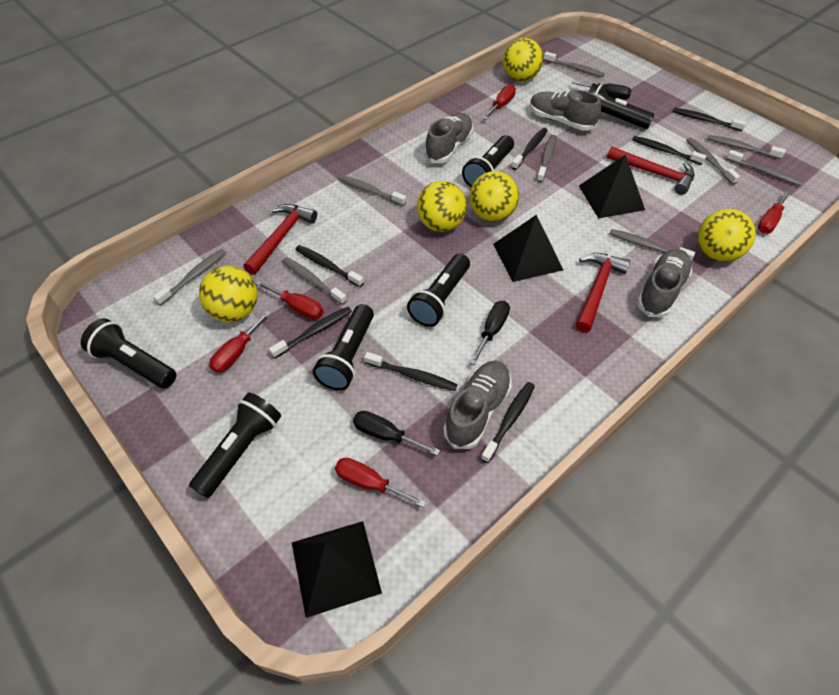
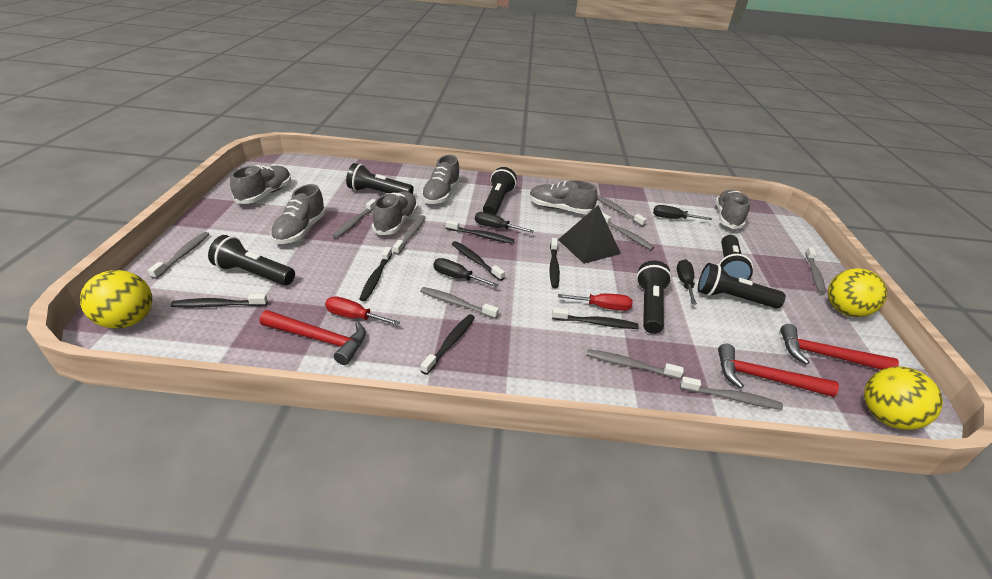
black pyramid: 3 -> 1
black screwdriver: 3 -> 4
grey shoe: 4 -> 6
red screwdriver: 5 -> 2
yellow ball: 5 -> 3

